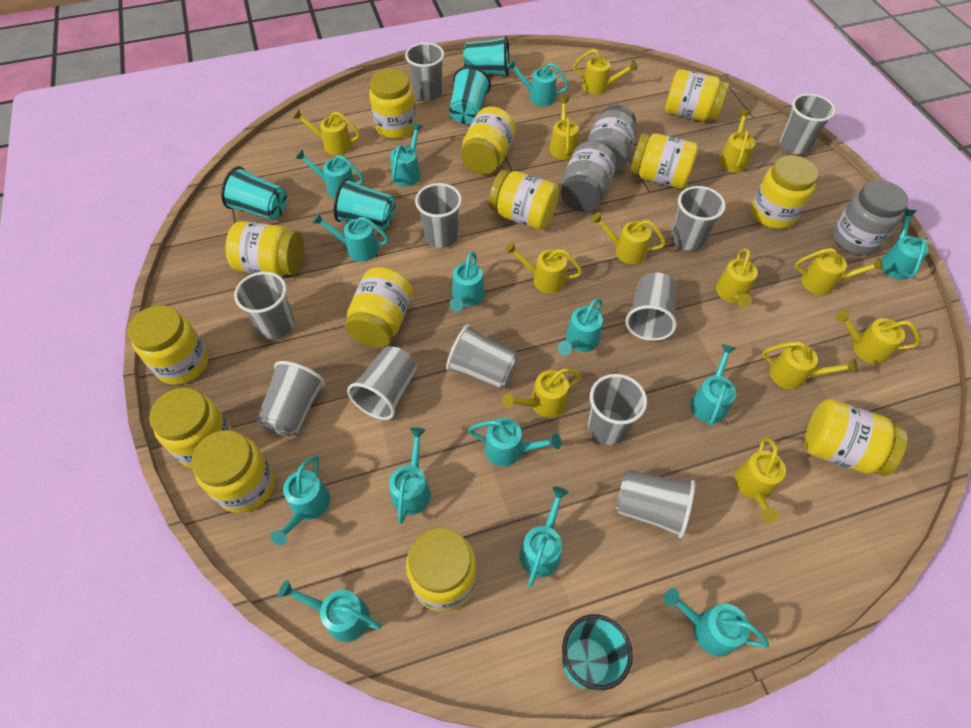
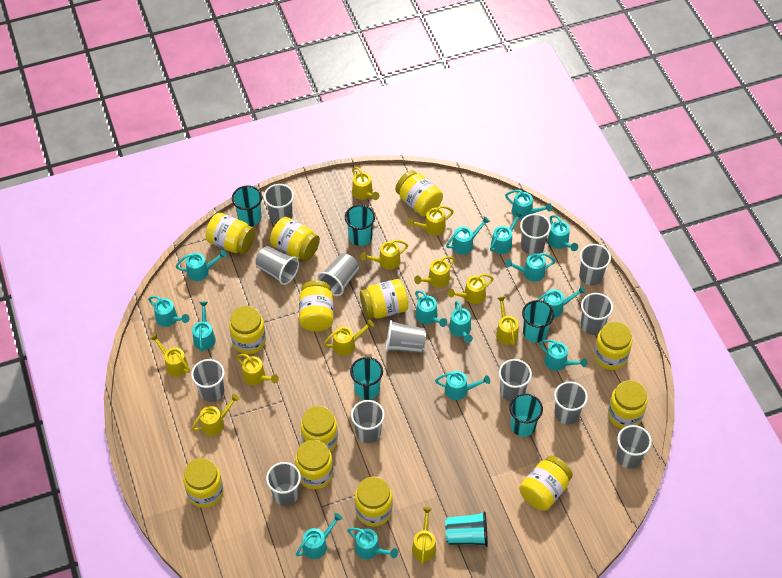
grey cup: 11 -> 13
grey jar: 3 -> 0
turquoise cup: 5 -> 6
turquoise watering can: 14 -> 15
yellow watering can: 12 -> 11

